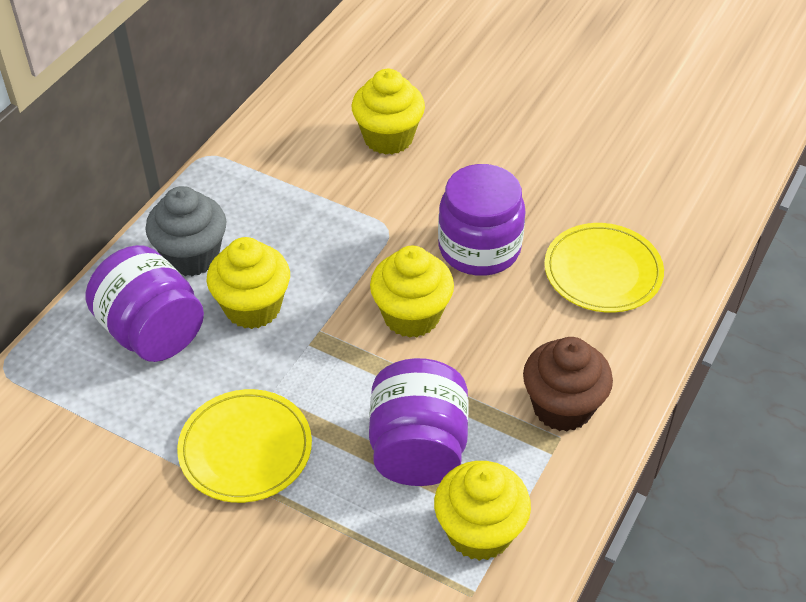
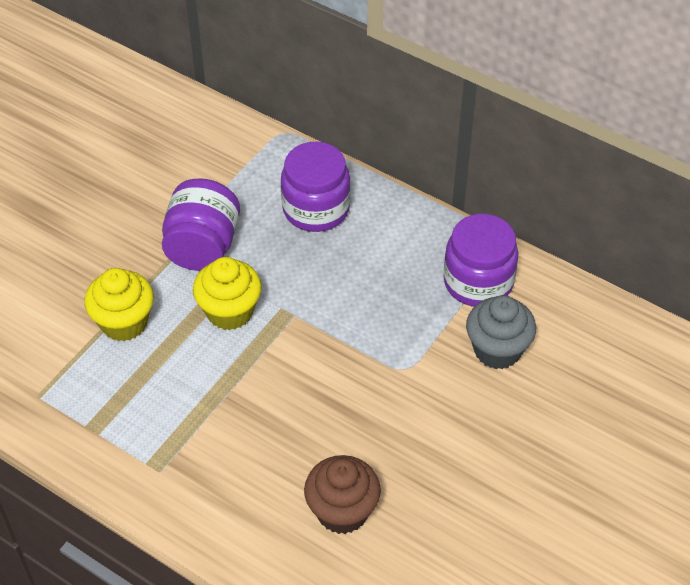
yellow cupcake: 4 -> 2
yellow plate: 2 -> 0

